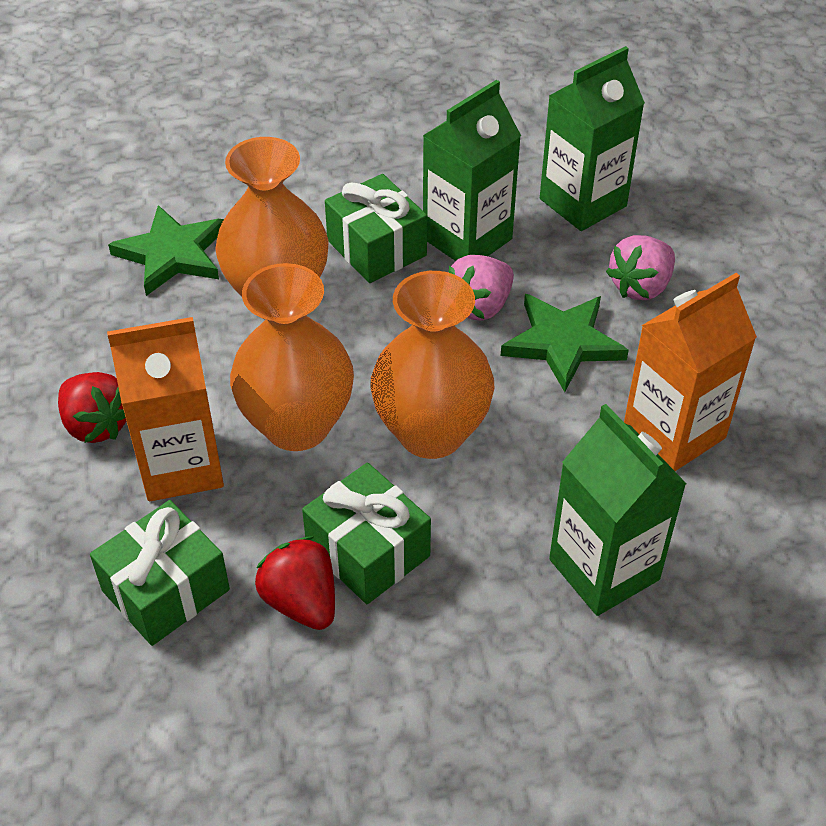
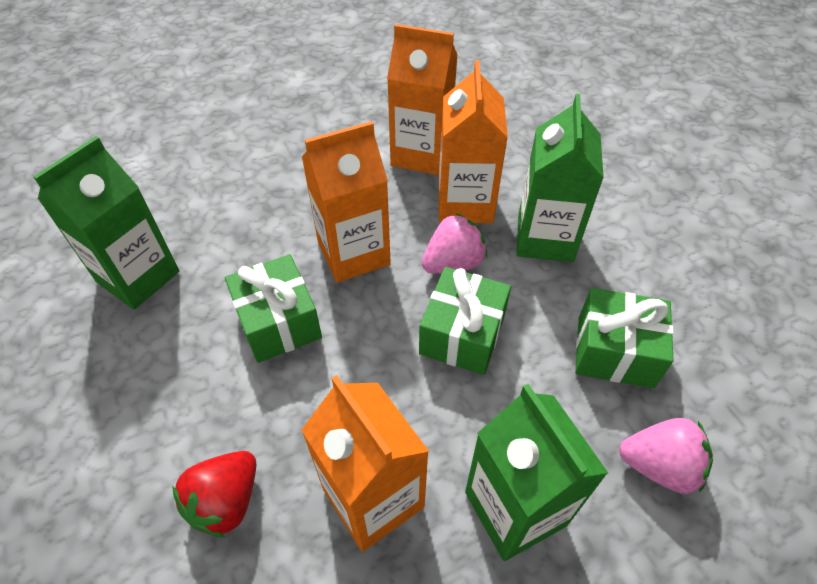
green star: 2 -> 0
orange carton: 2 -> 4
orange vase: 3 -> 0
red strawberry: 2 -> 1

